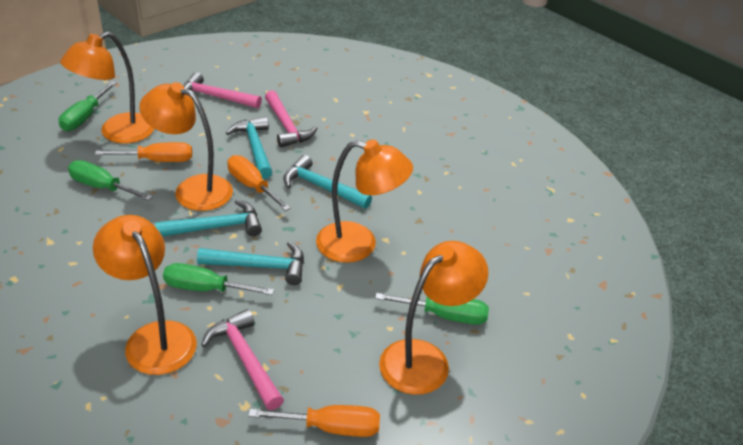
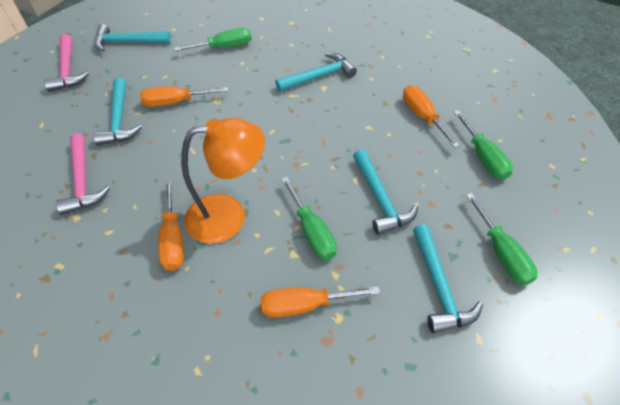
orange lamp: 5 -> 1
orange screwdriver: 3 -> 4
pink hammer: 3 -> 2
turquoise hammer: 4 -> 5

